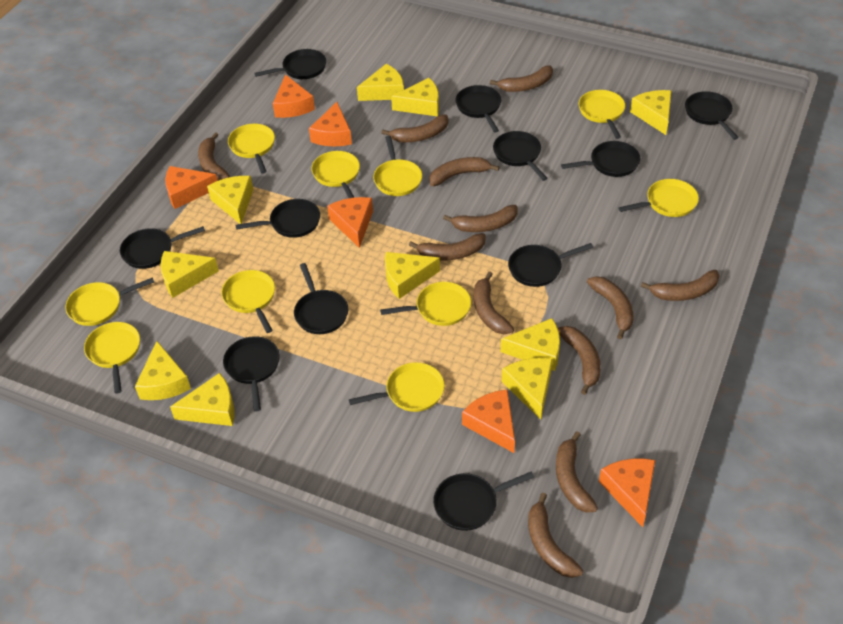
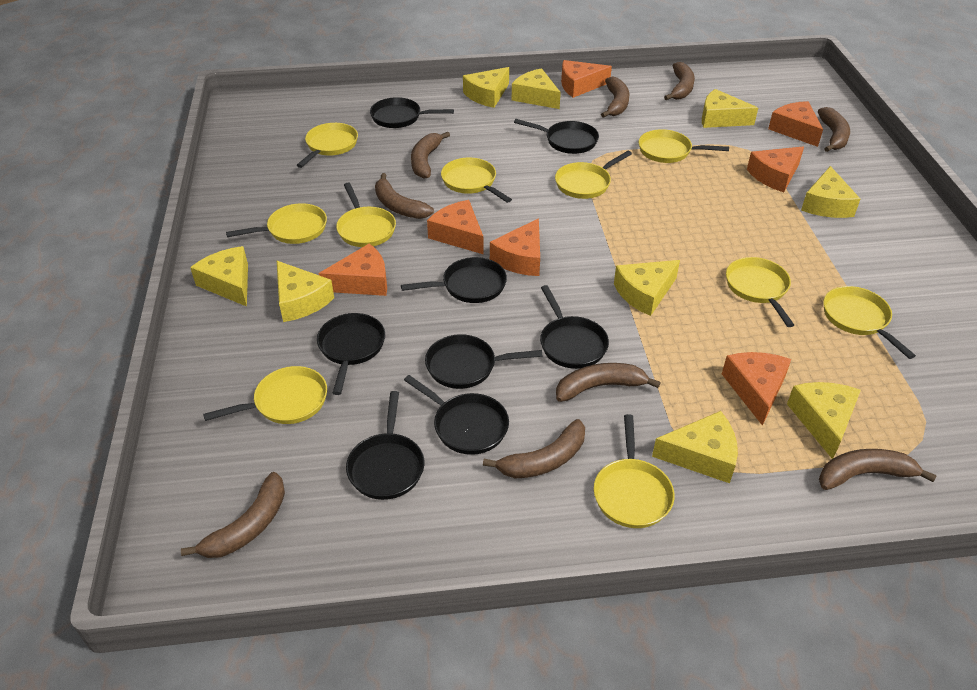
black pan: 11 -> 8
brown banana: 12 -> 9
orange cheese: 6 -> 7
yellow cheese: 10 -> 9

